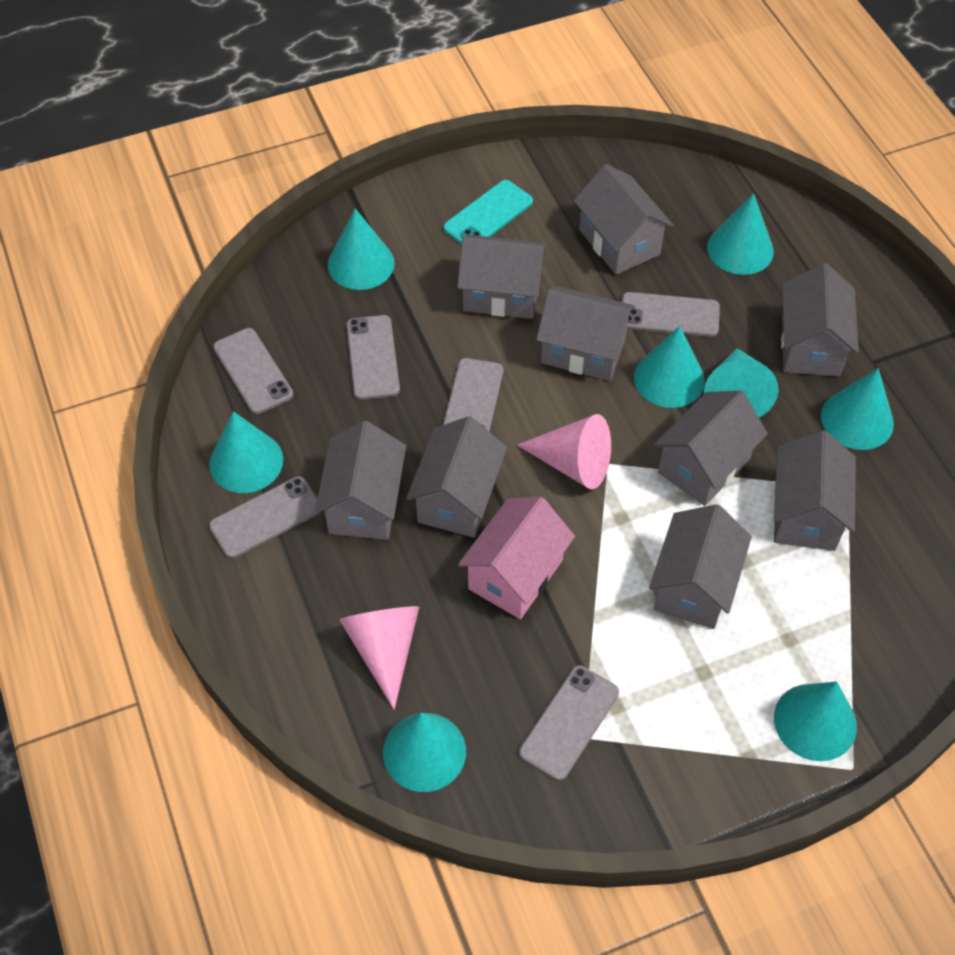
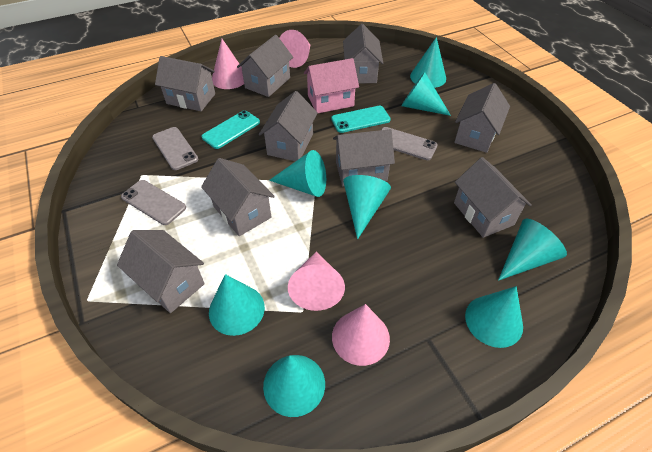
grey phone: 6 -> 3
pink cone: 2 -> 4
turquoise phone: 1 -> 2

